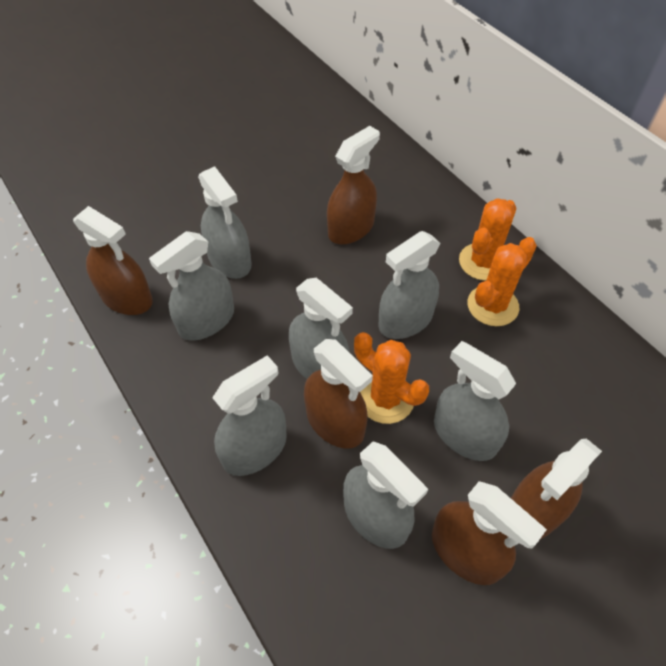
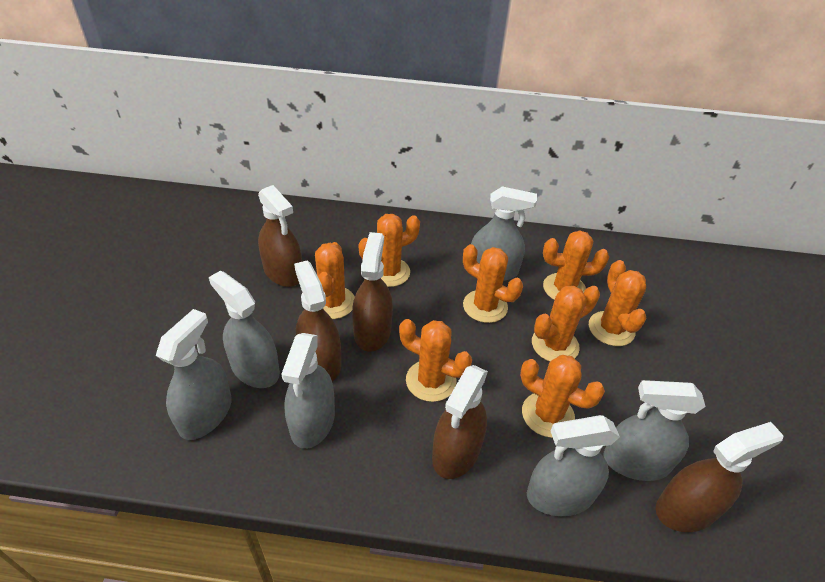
grey spray bottle: 7 -> 6
orange cactus: 3 -> 8

